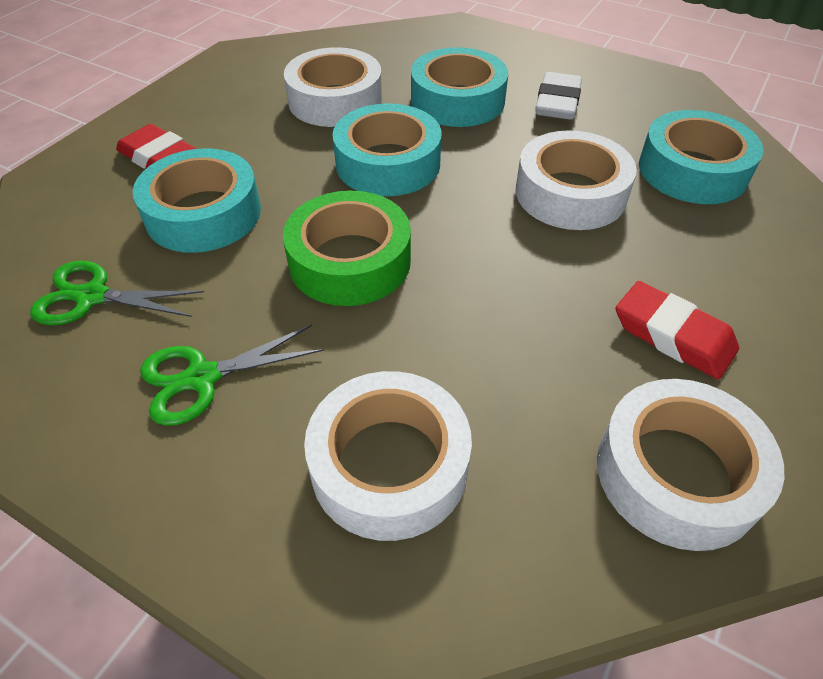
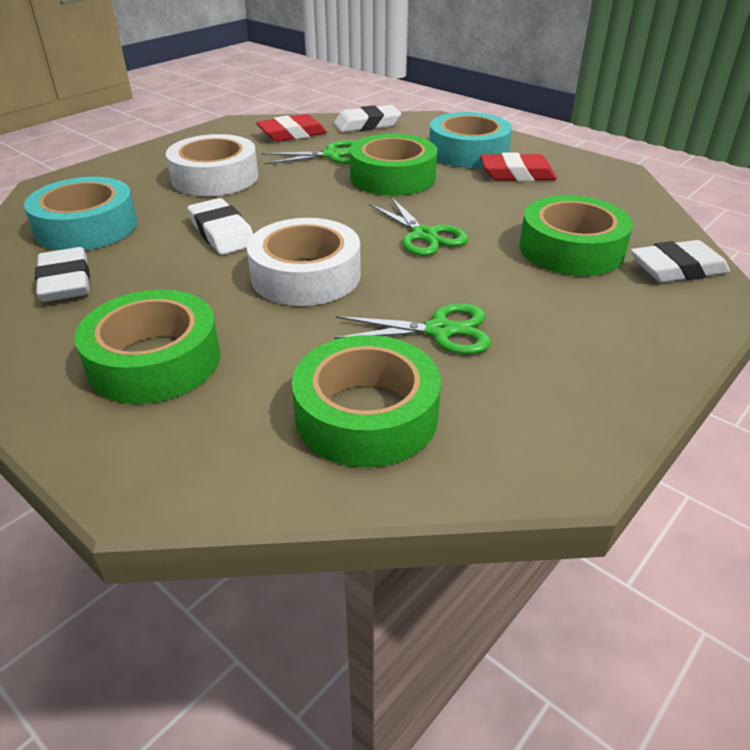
green scissors: 2 -> 3
green tape: 1 -> 4
turquoise tape: 4 -> 2
white eraser: 1 -> 4
white tape: 4 -> 2

